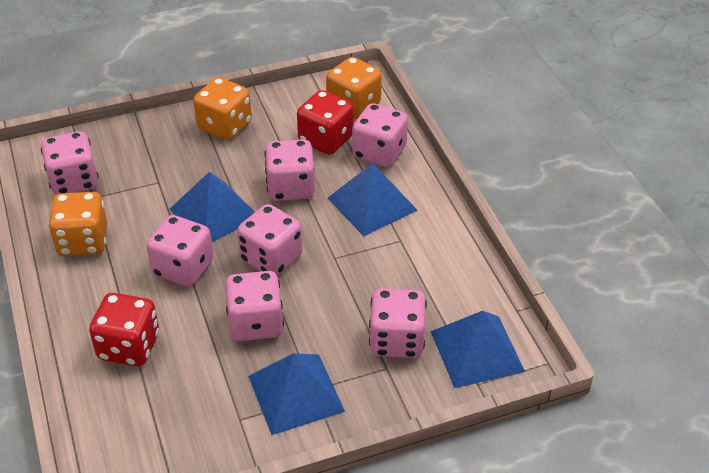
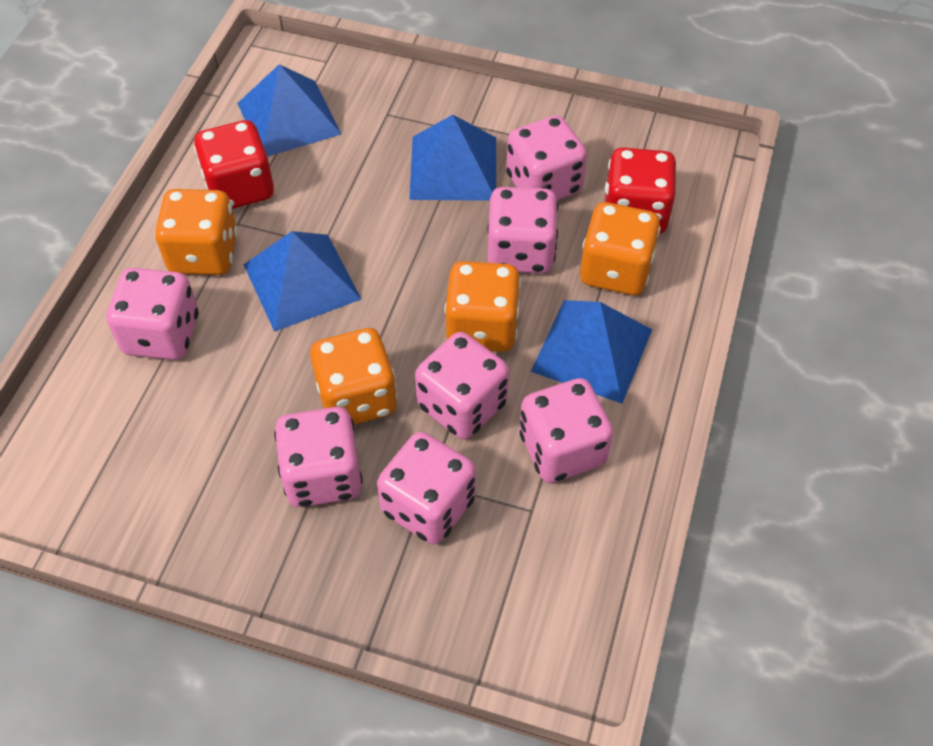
orange dice: 3 -> 4

